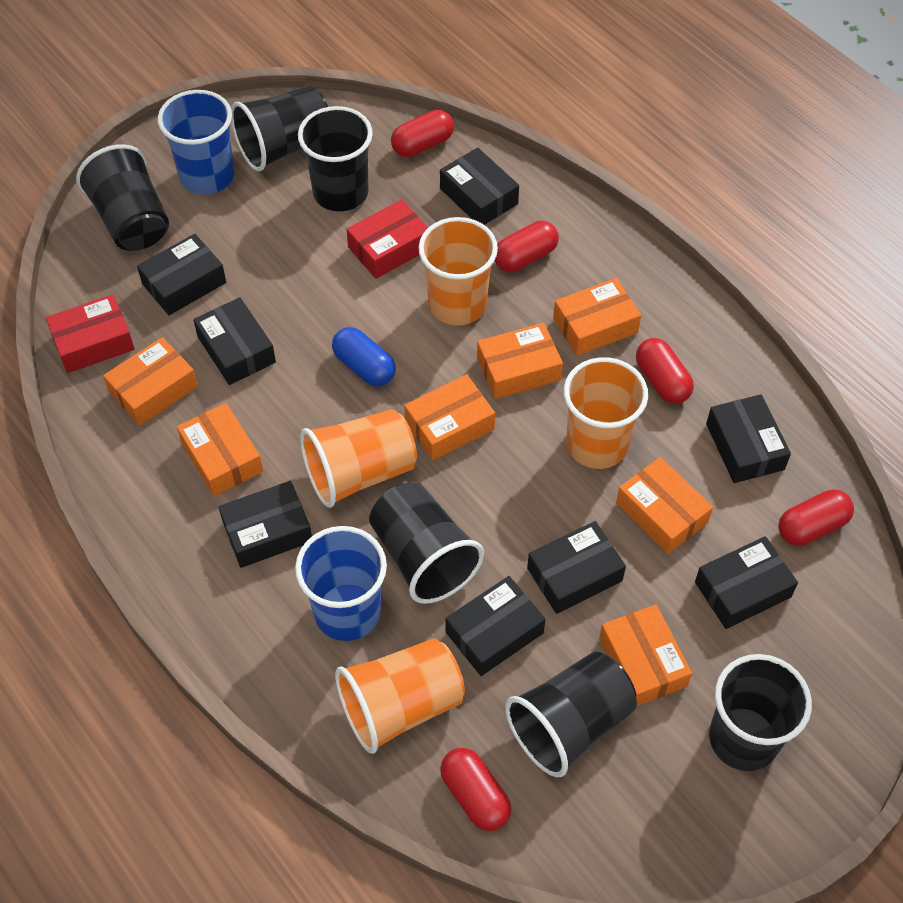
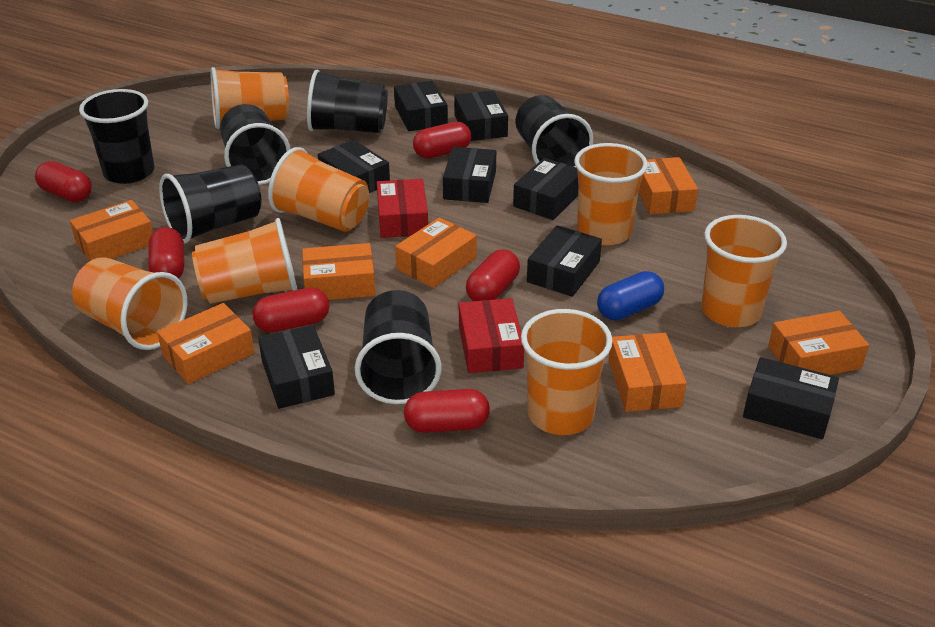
blue cup: 2 -> 0
orange cup: 4 -> 7
red capsule: 5 -> 6

